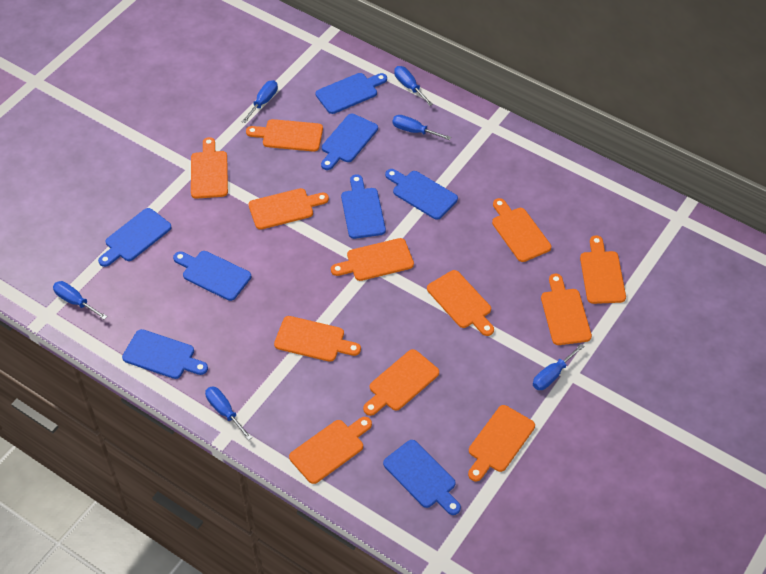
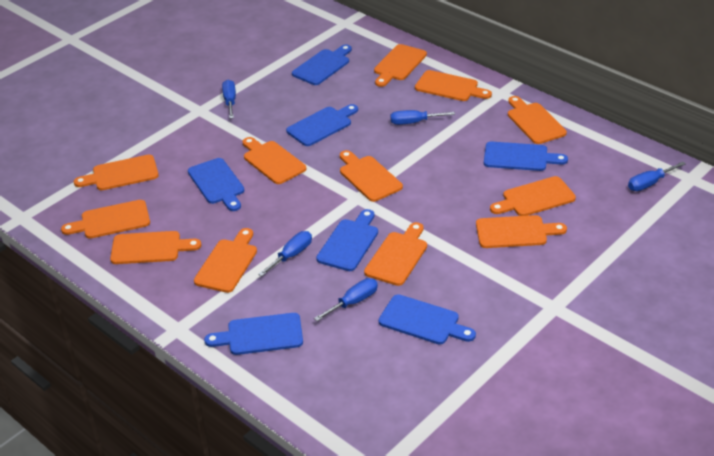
blue cutting board: 8 -> 7
blue screwdriver: 6 -> 5

